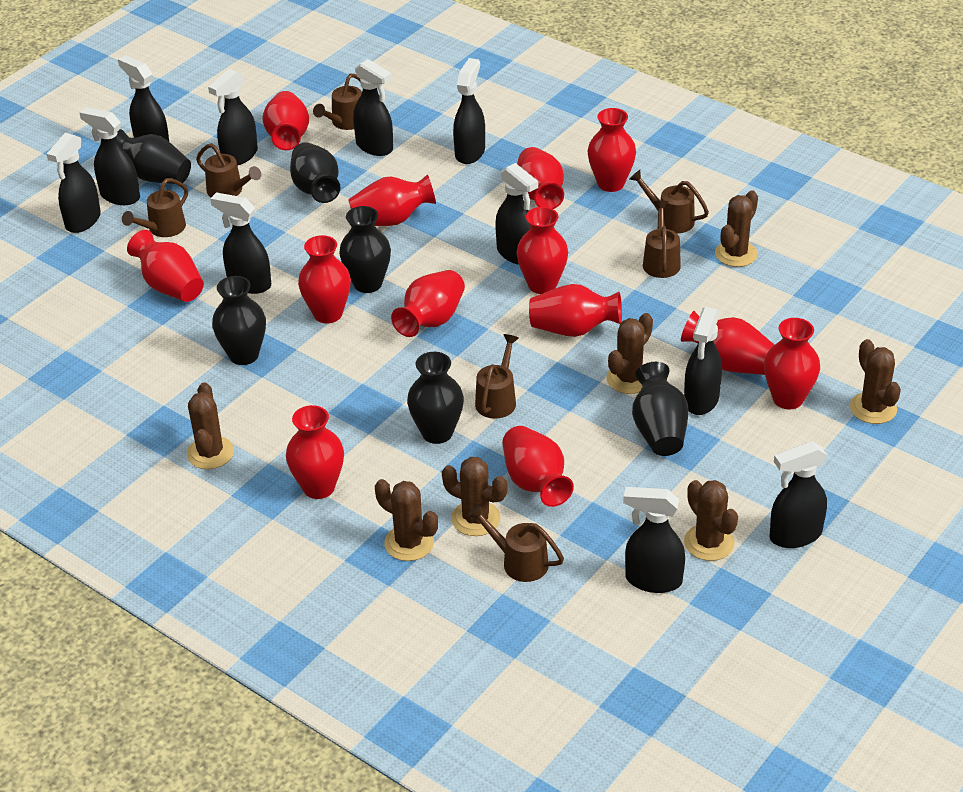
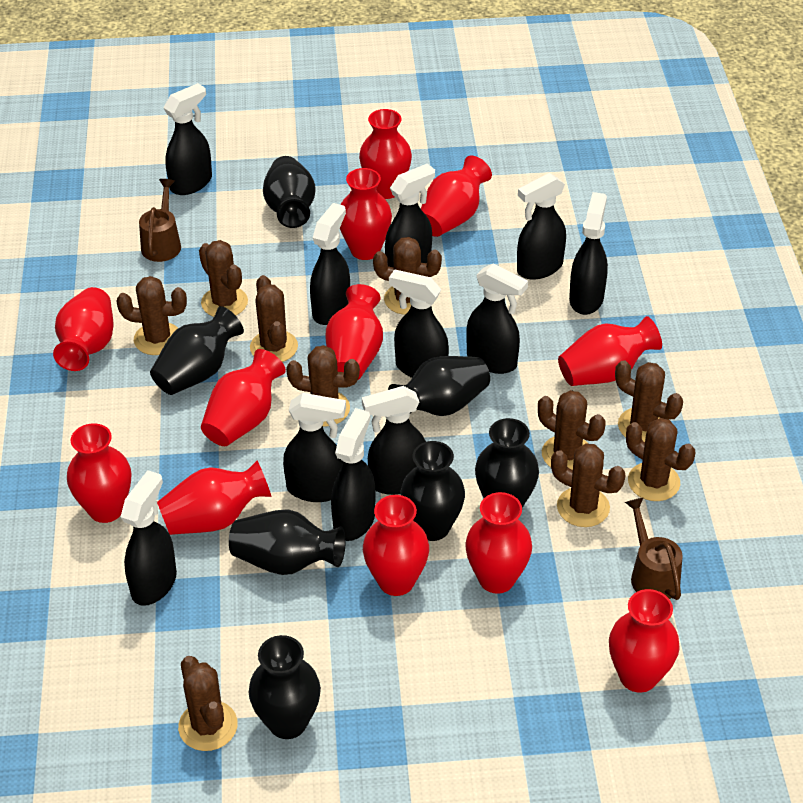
black vase: 6 -> 7
brown cactus: 7 -> 10
brown watering can: 7 -> 2
red vase: 13 -> 12

